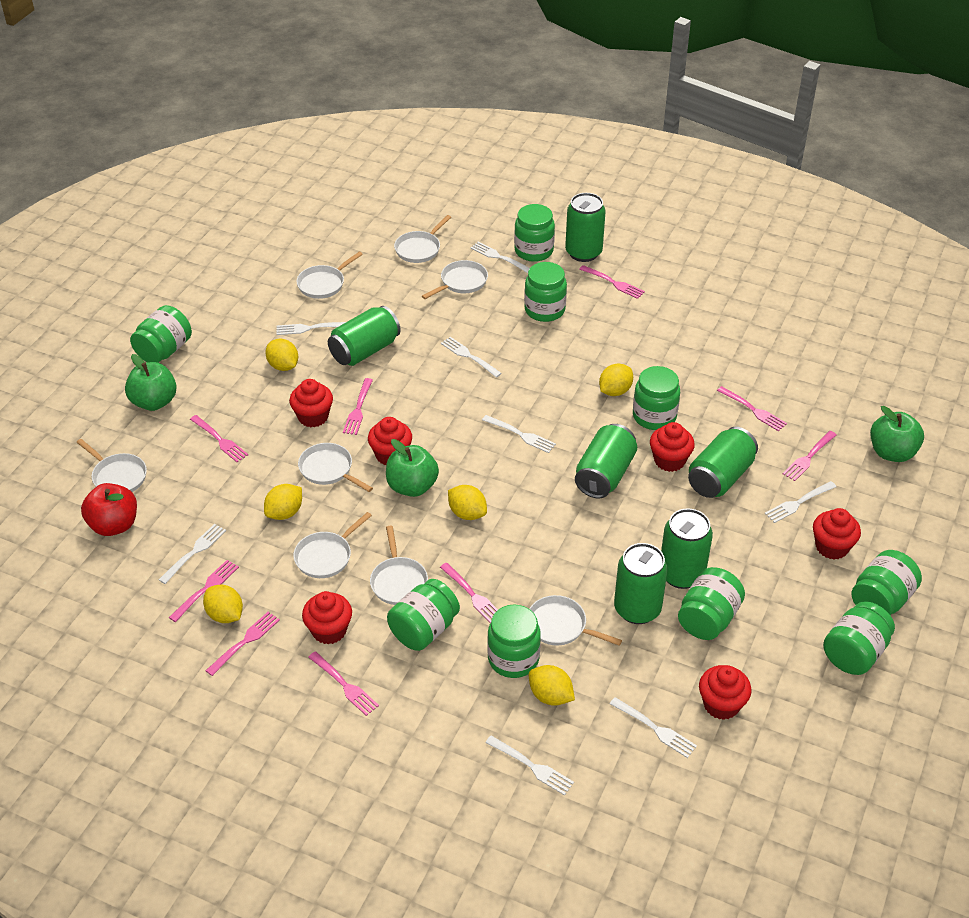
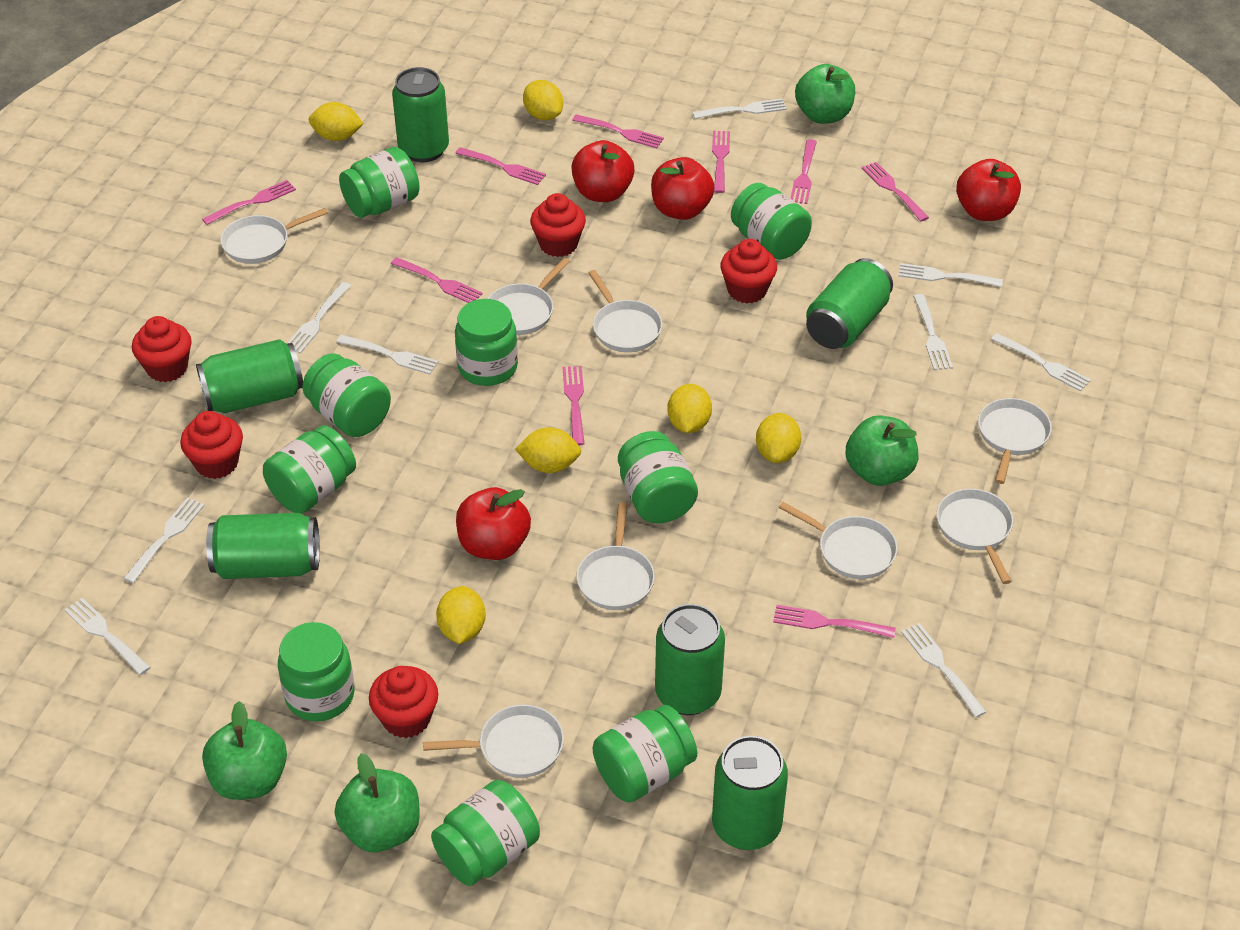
green apple: 3 -> 4
red apple: 1 -> 4
red cupcake: 6 -> 5
white fork: 8 -> 9

